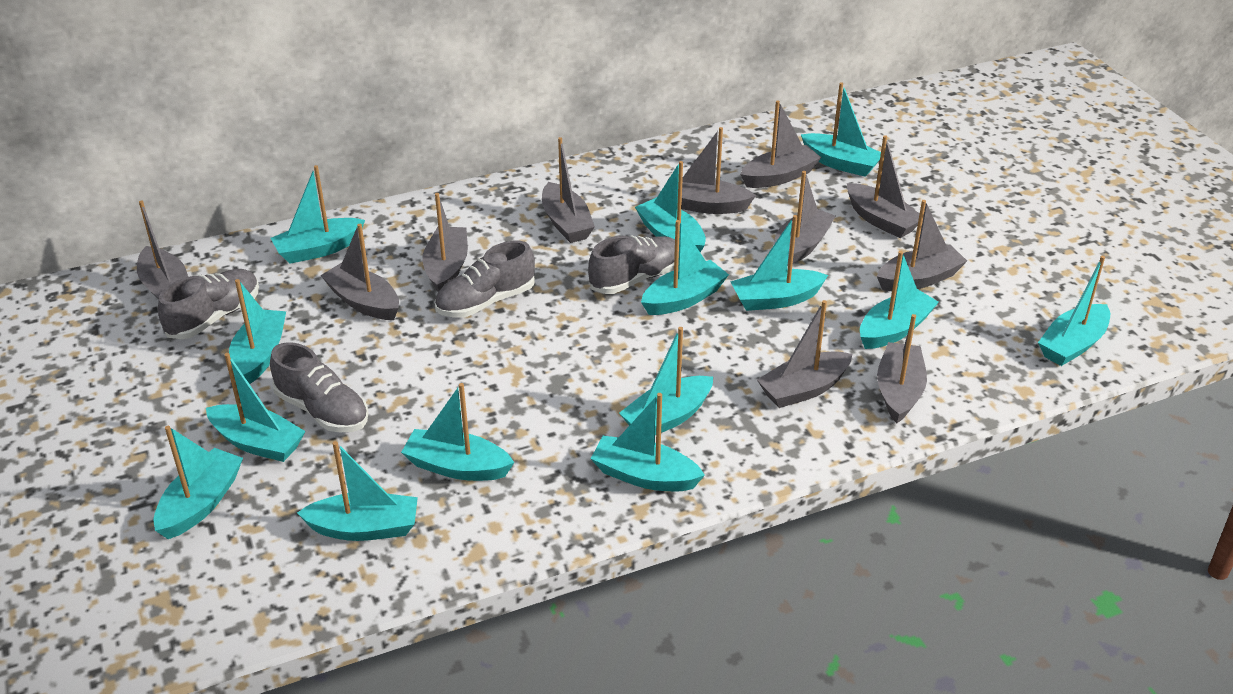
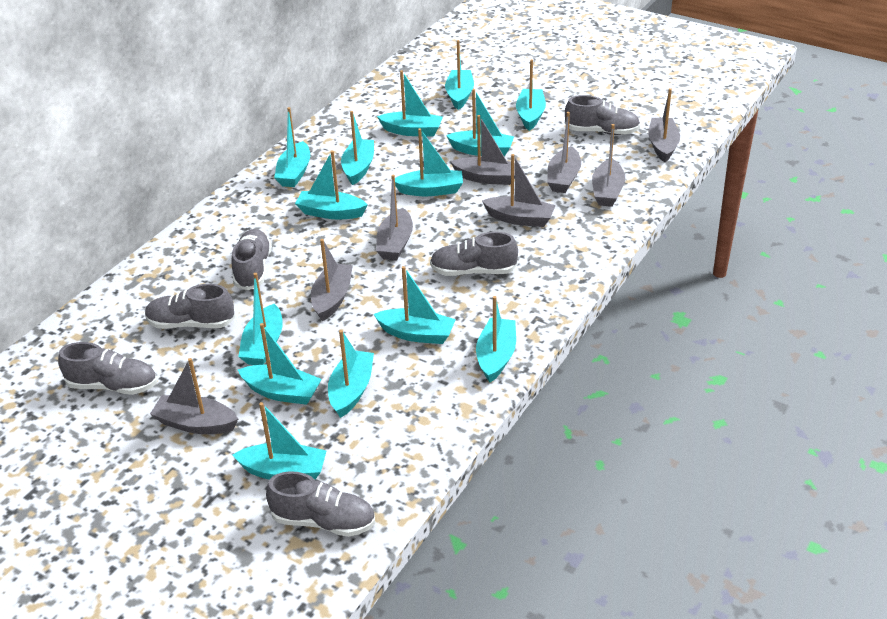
grey boat: 11 -> 8
grey shoe: 4 -> 6

